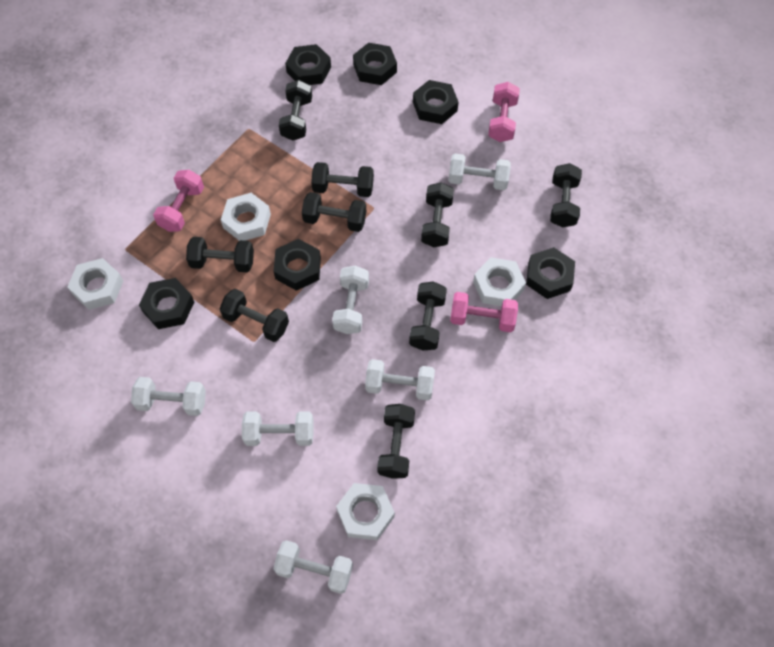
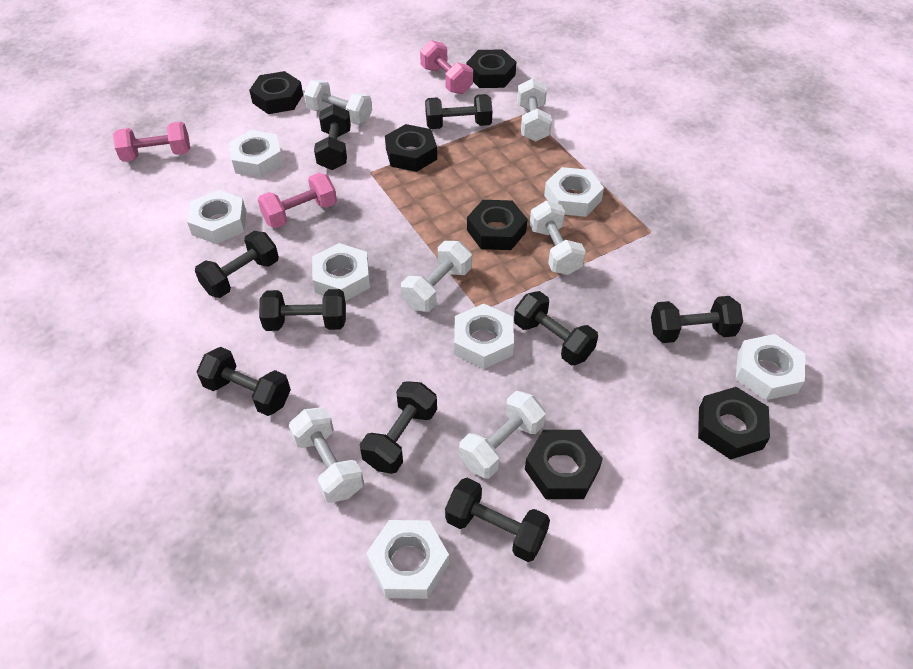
white nut: 4 -> 7

